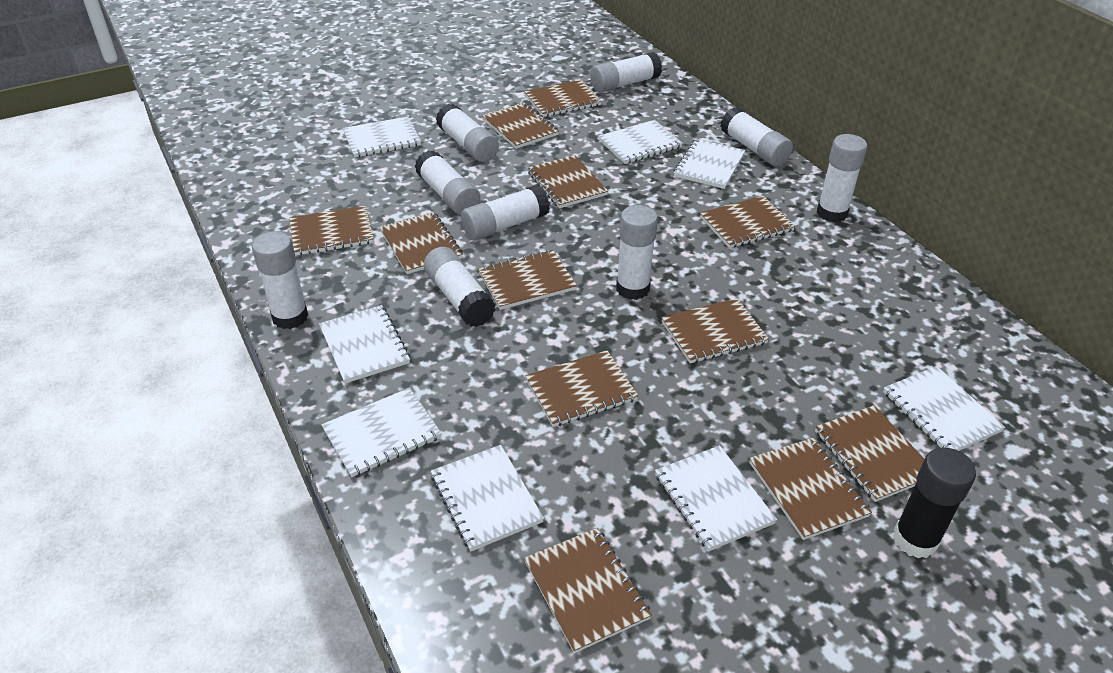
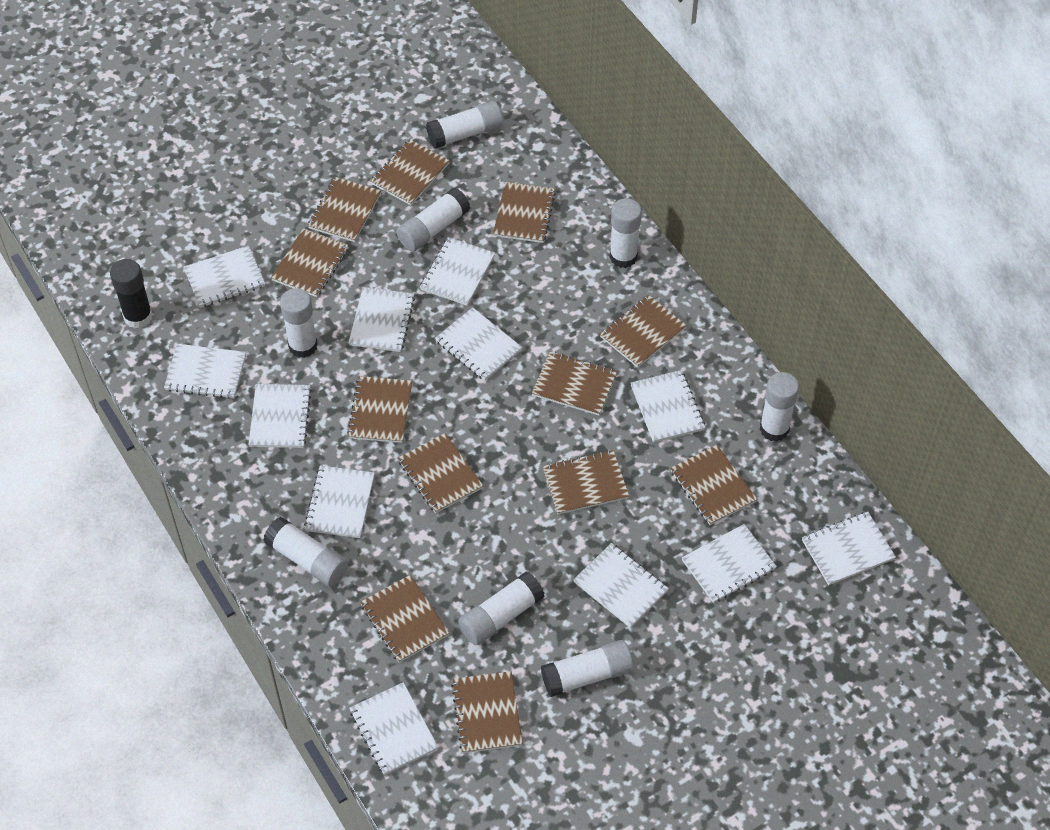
white glue stick: 9 -> 8
white notebook: 8 -> 12

